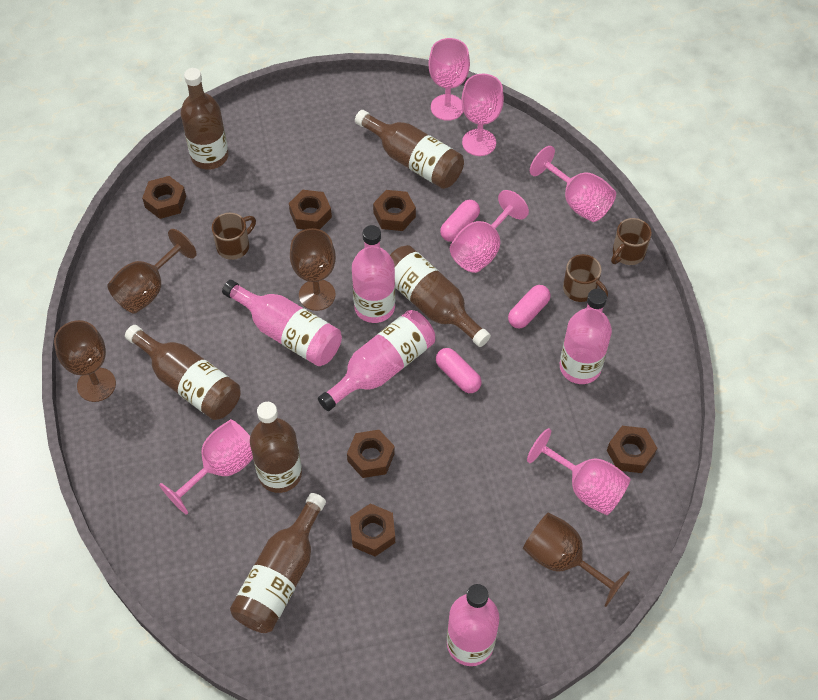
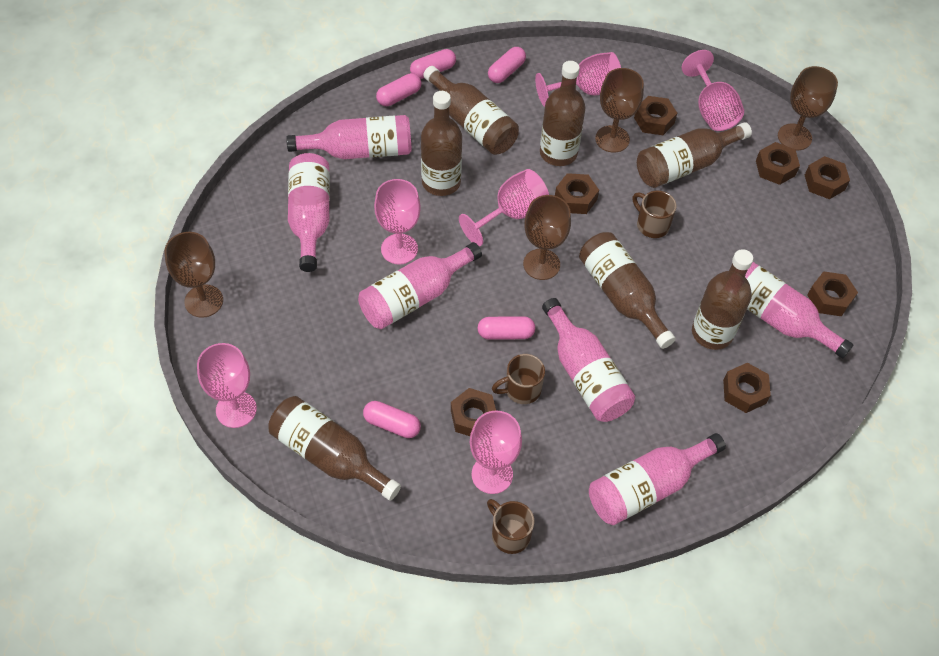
brown bottle: 6 -> 7
brown nut: 6 -> 7
pink bottle: 5 -> 6
pink capsule: 3 -> 5

